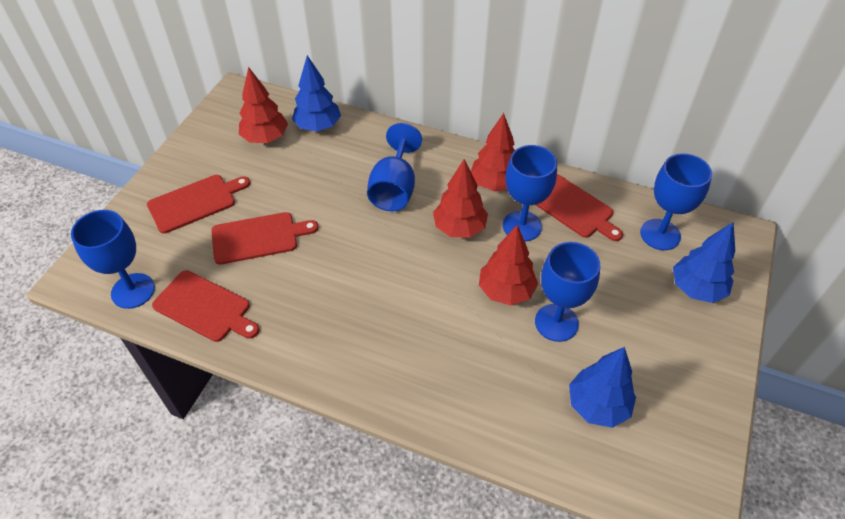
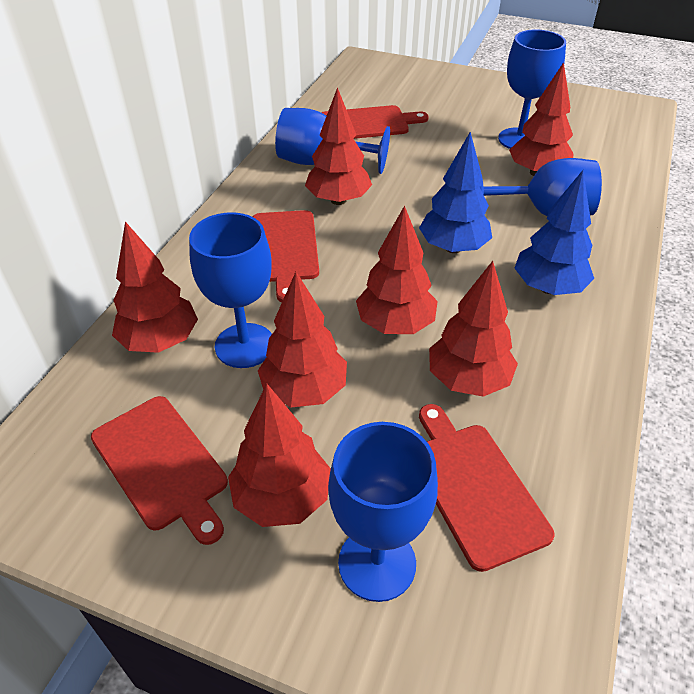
blue tree: 3 -> 2
red tree: 4 -> 7

